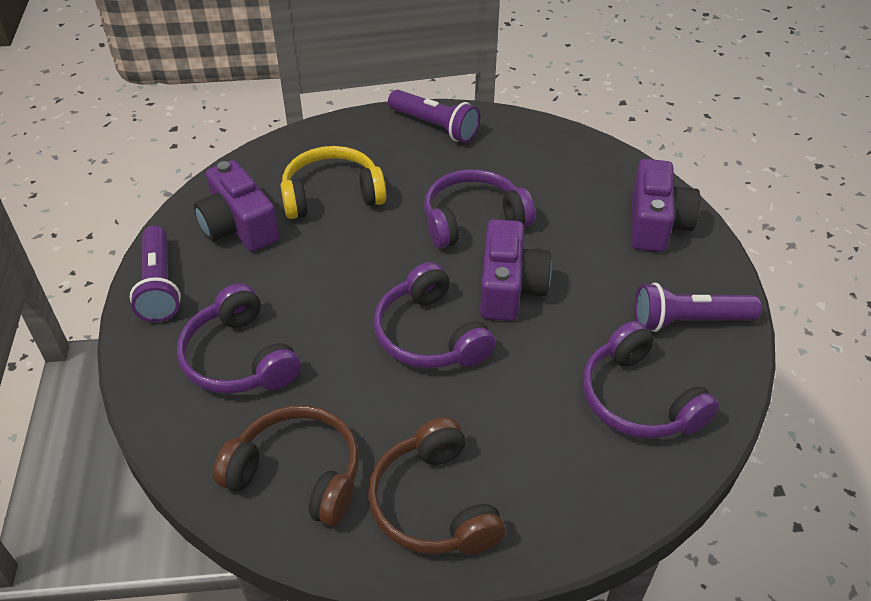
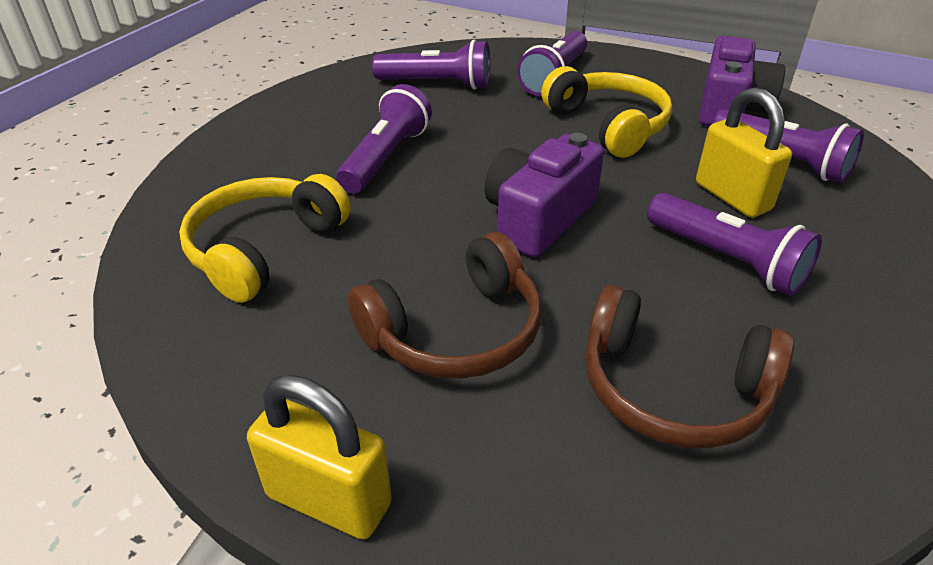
purple camera: 3 -> 2
purple flashlight: 3 -> 5
purple headphones: 4 -> 0
yellow headphones: 1 -> 2
yellow padlock: 0 -> 2

